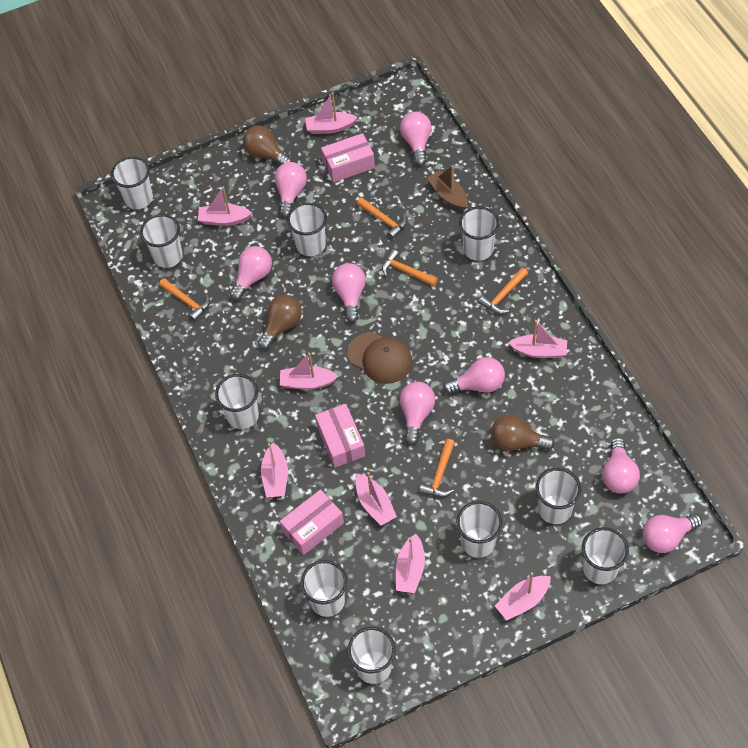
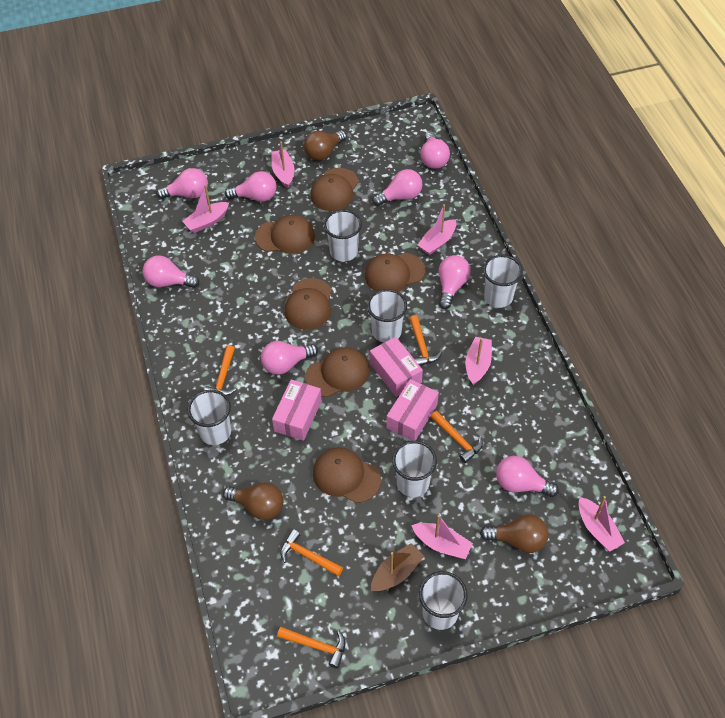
brown cap: 1 -> 6
pink boat: 8 -> 6
white cup: 10 -> 6

